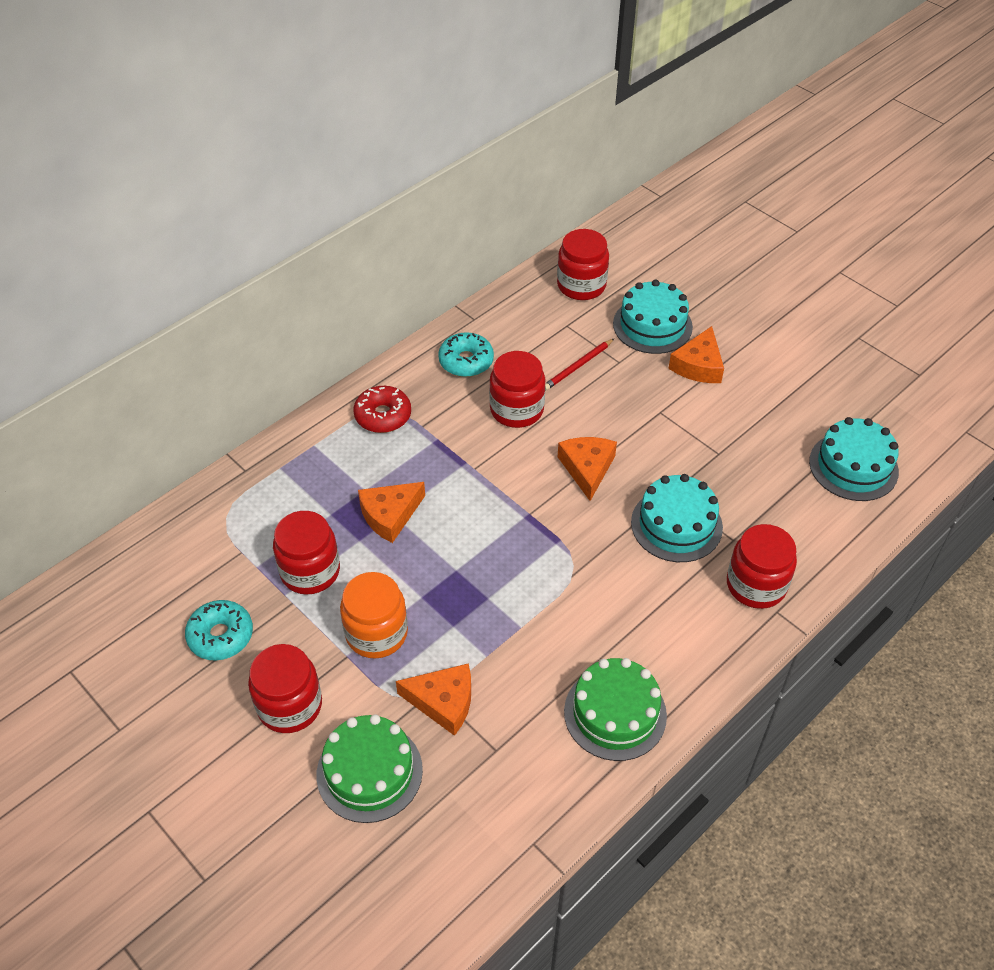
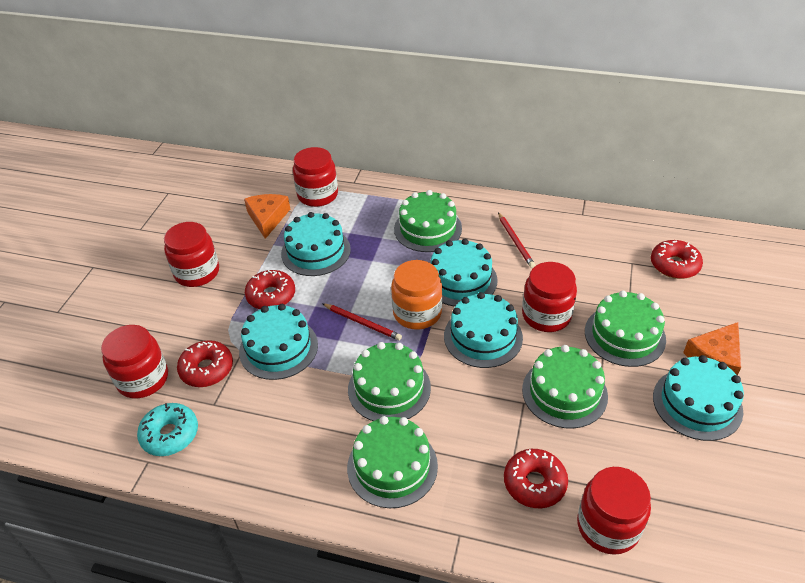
green cake: 2 -> 5
orange cheese: 4 -> 2
red donut: 1 -> 4
red pencil: 1 -> 2
turquoise cake: 3 -> 5
turquoise donut: 2 -> 1

